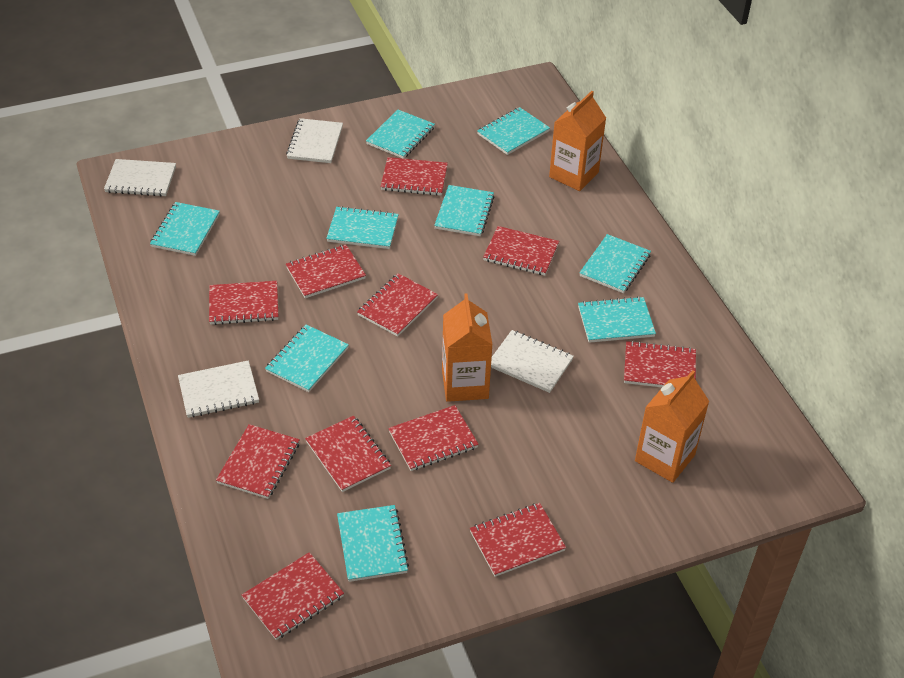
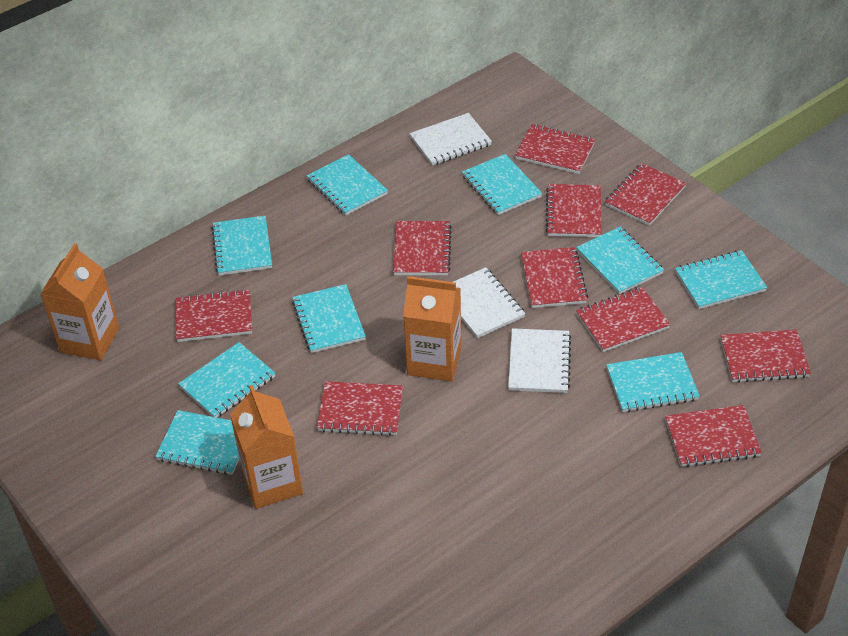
red notebook: 11 -> 10
white notebook: 4 -> 3

